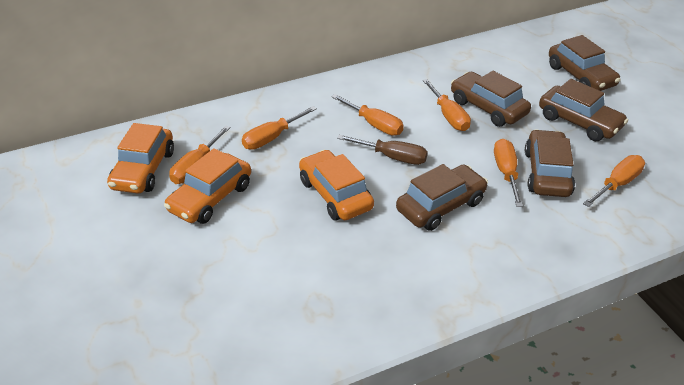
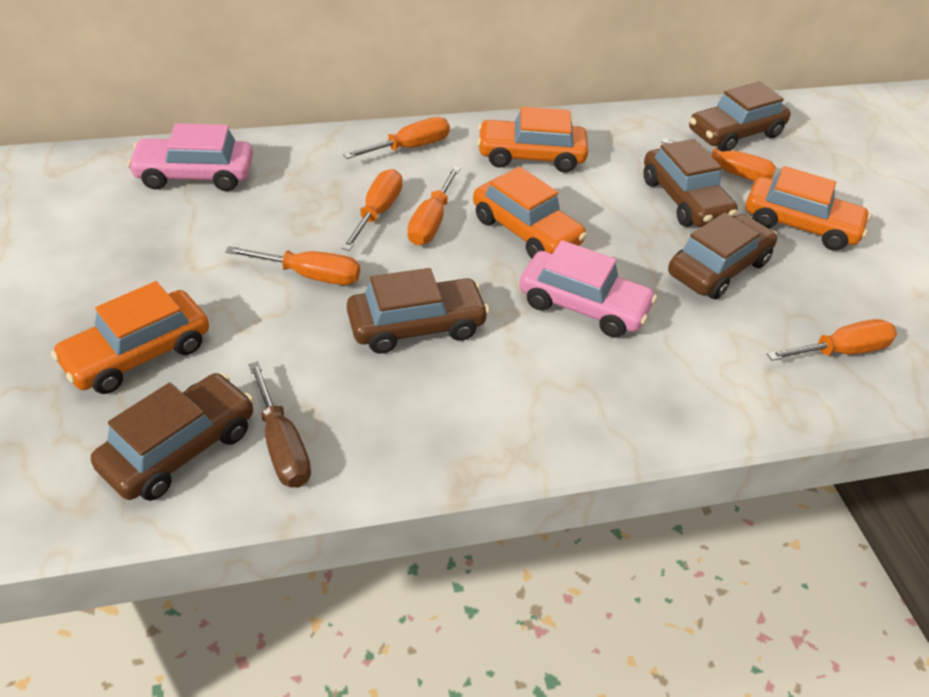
orange car: 3 -> 4
pink car: 0 -> 2

